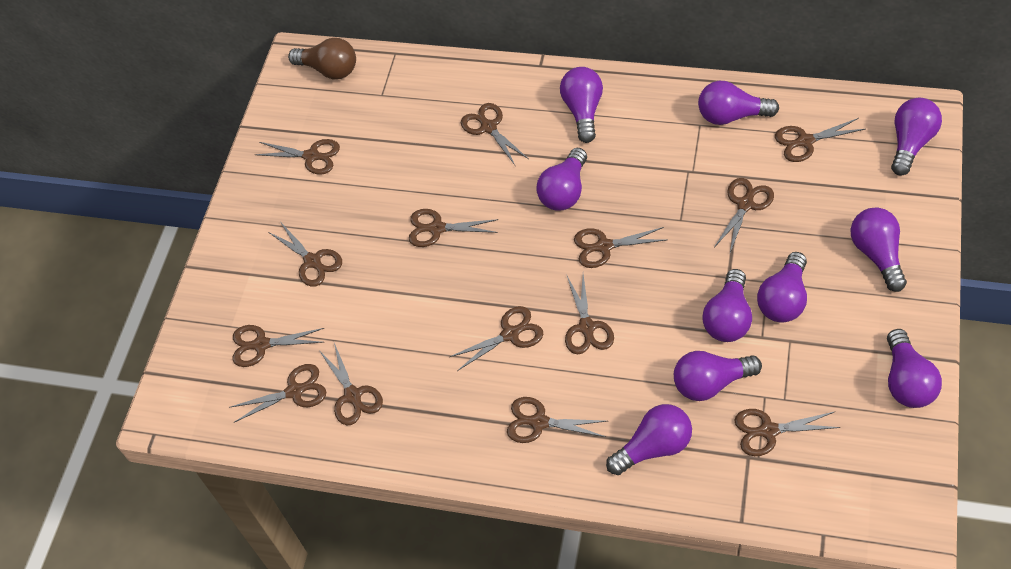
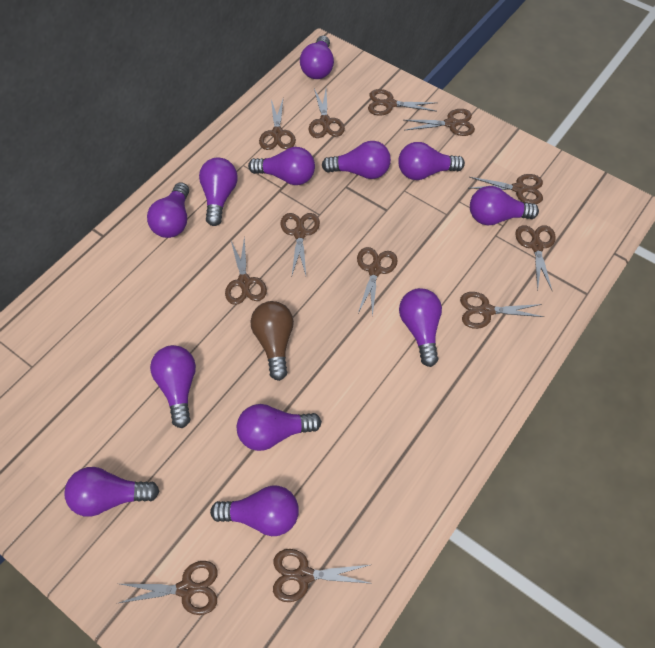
brown scissors: 14 -> 12
purple light bulb: 10 -> 12

